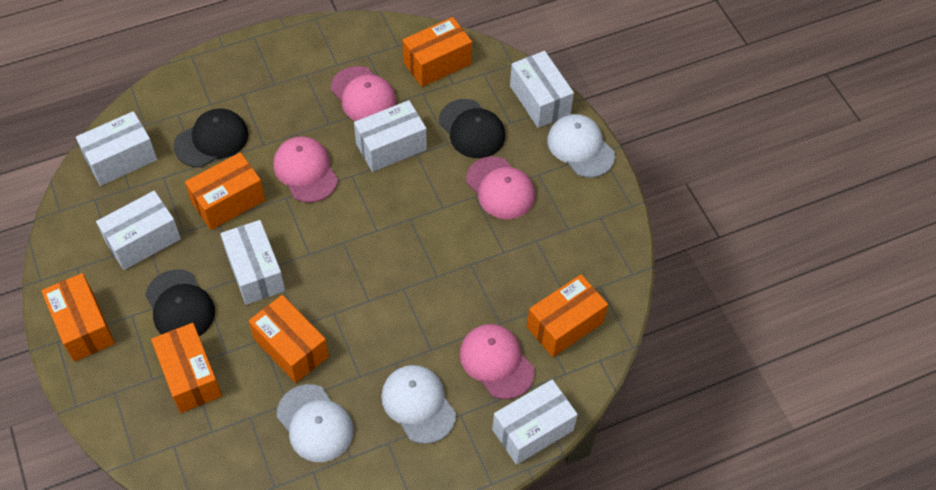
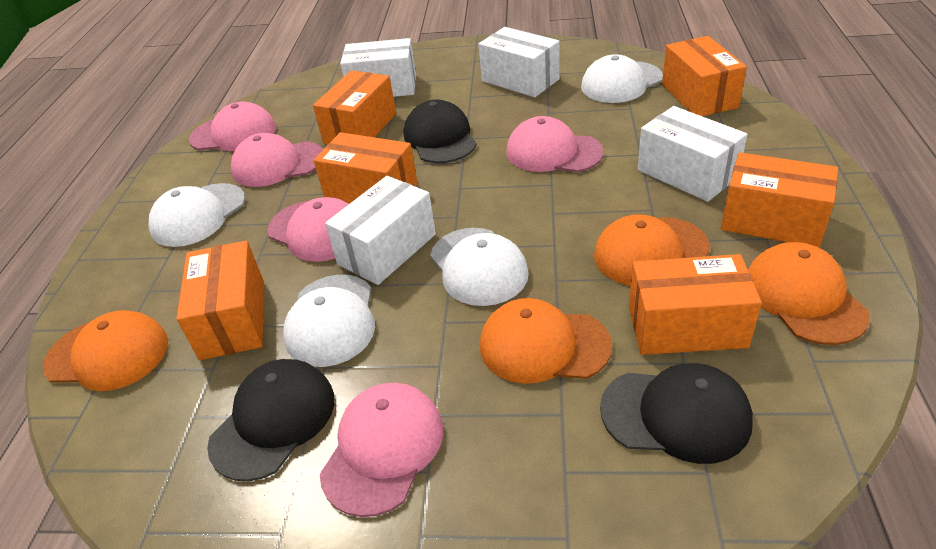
orange cap: 0 -> 4
pink cap: 4 -> 5
white box: 6 -> 4
white cap: 3 -> 4

